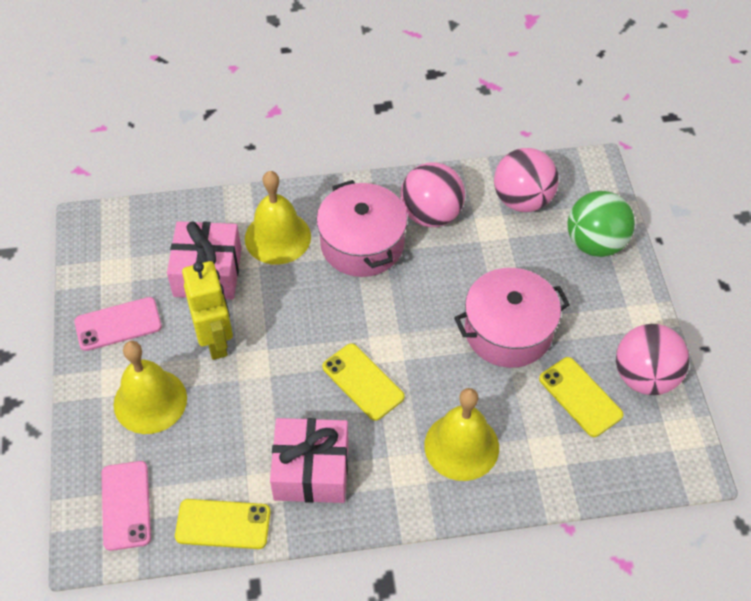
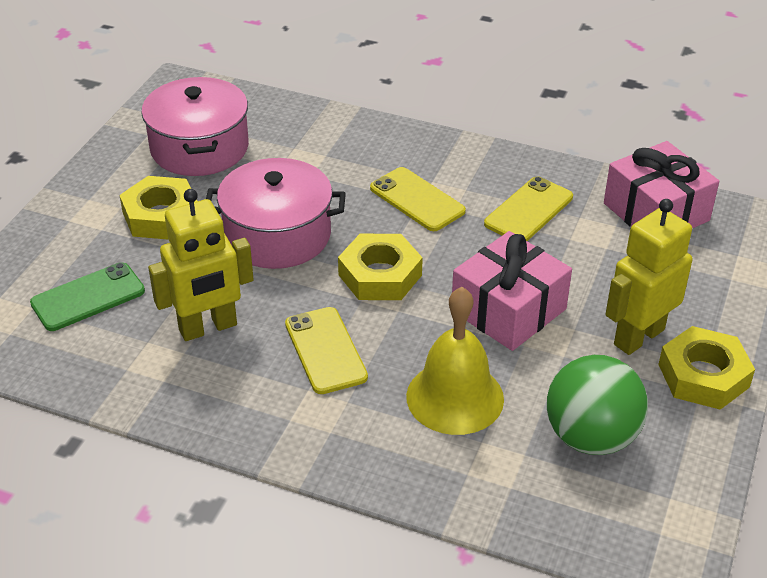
green phone: 0 -> 1
pink ball: 3 -> 0
pink phone: 2 -> 0
yellow bell: 3 -> 1
yellow nut: 0 -> 3
yellow robot: 1 -> 2

